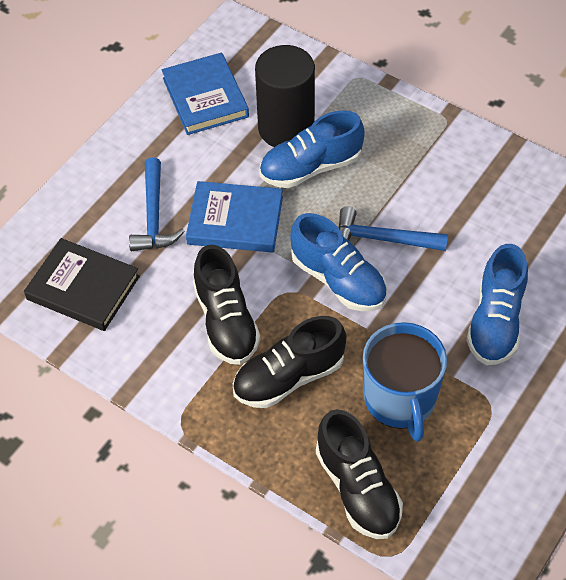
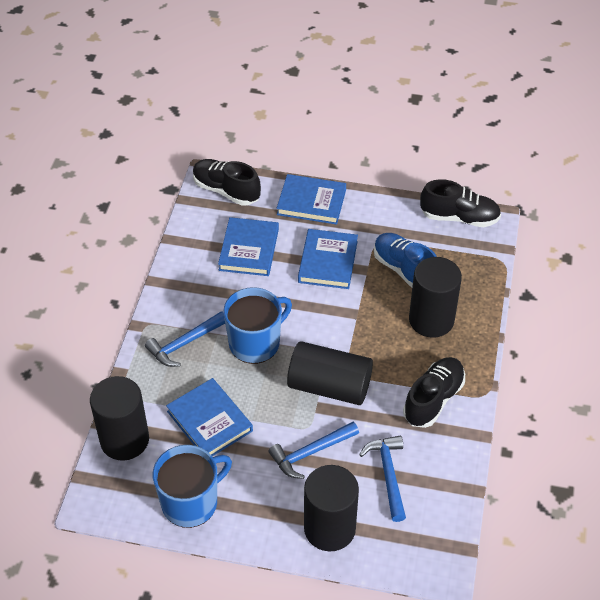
black book: 1 -> 0
black cylinder: 1 -> 4
blue book: 2 -> 4
blue hammer: 2 -> 3
blue mug: 1 -> 2
blue shoe: 3 -> 1

